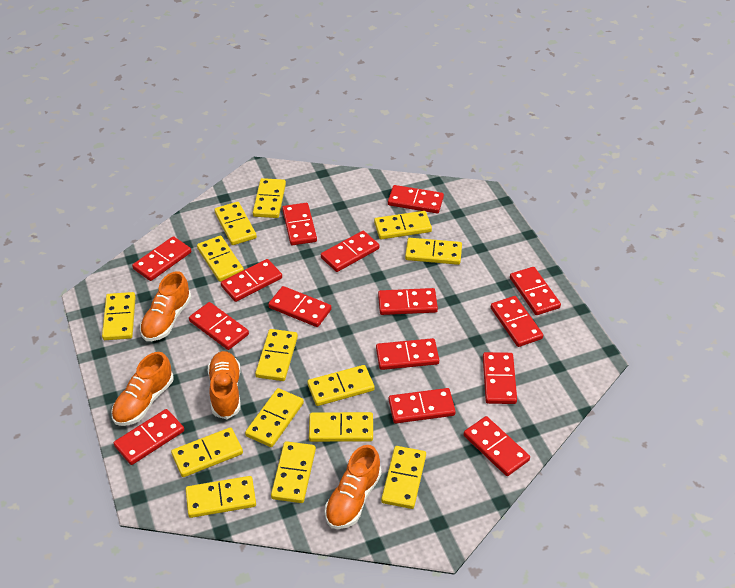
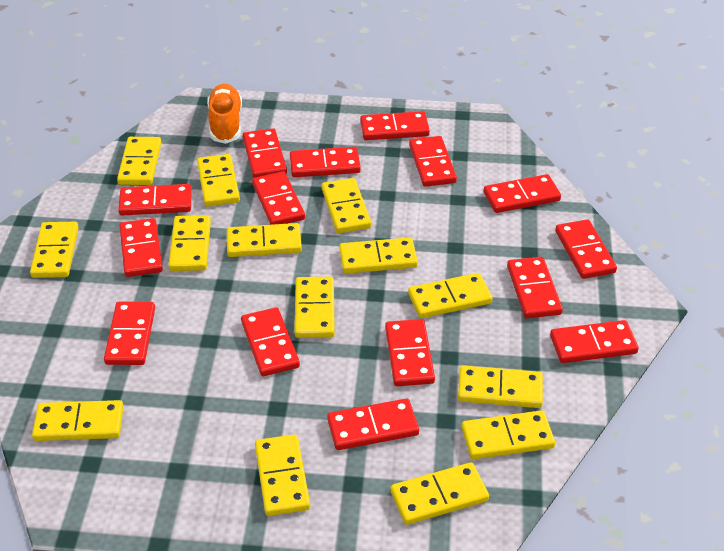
orange shoe: 4 -> 1

